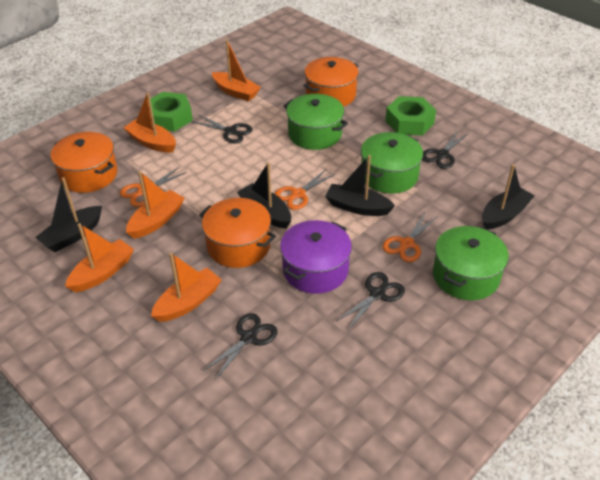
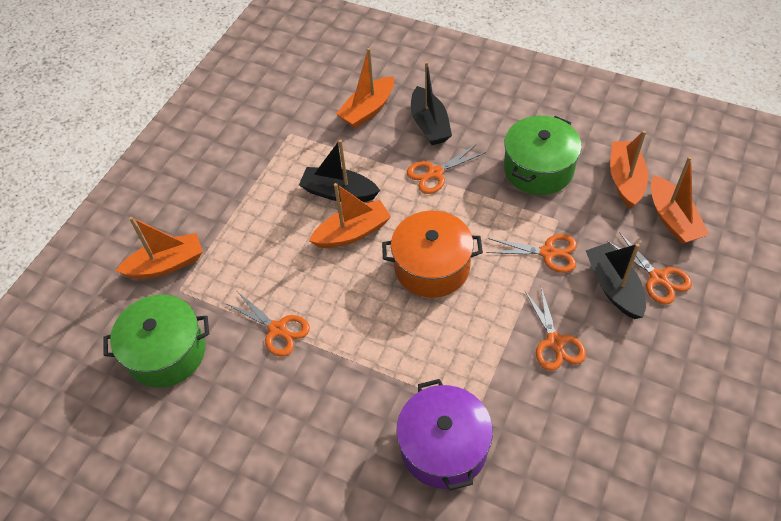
black boat: 4 -> 3
black scissors: 4 -> 0
green nut: 2 -> 0
green pot: 3 -> 2
orange pot: 3 -> 1
orange scissors: 3 -> 5

